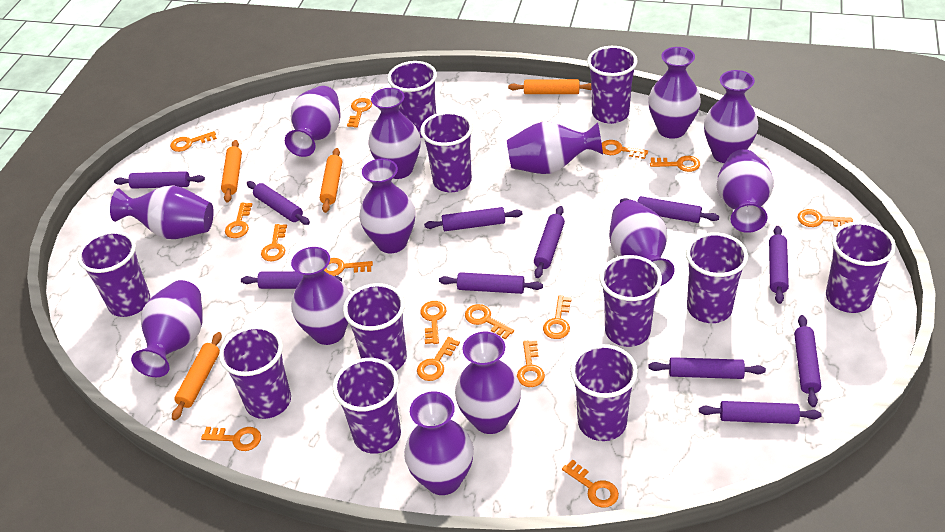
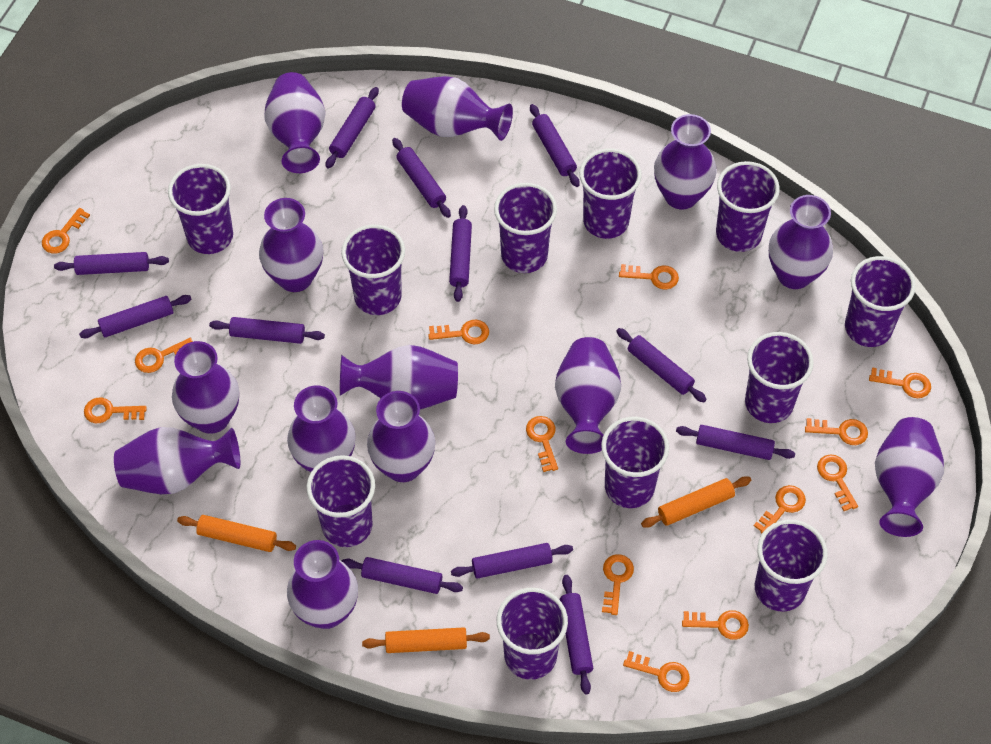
orange key: 15 -> 13
orange rolling pin: 4 -> 3
purple rolling pin: 11 -> 12

